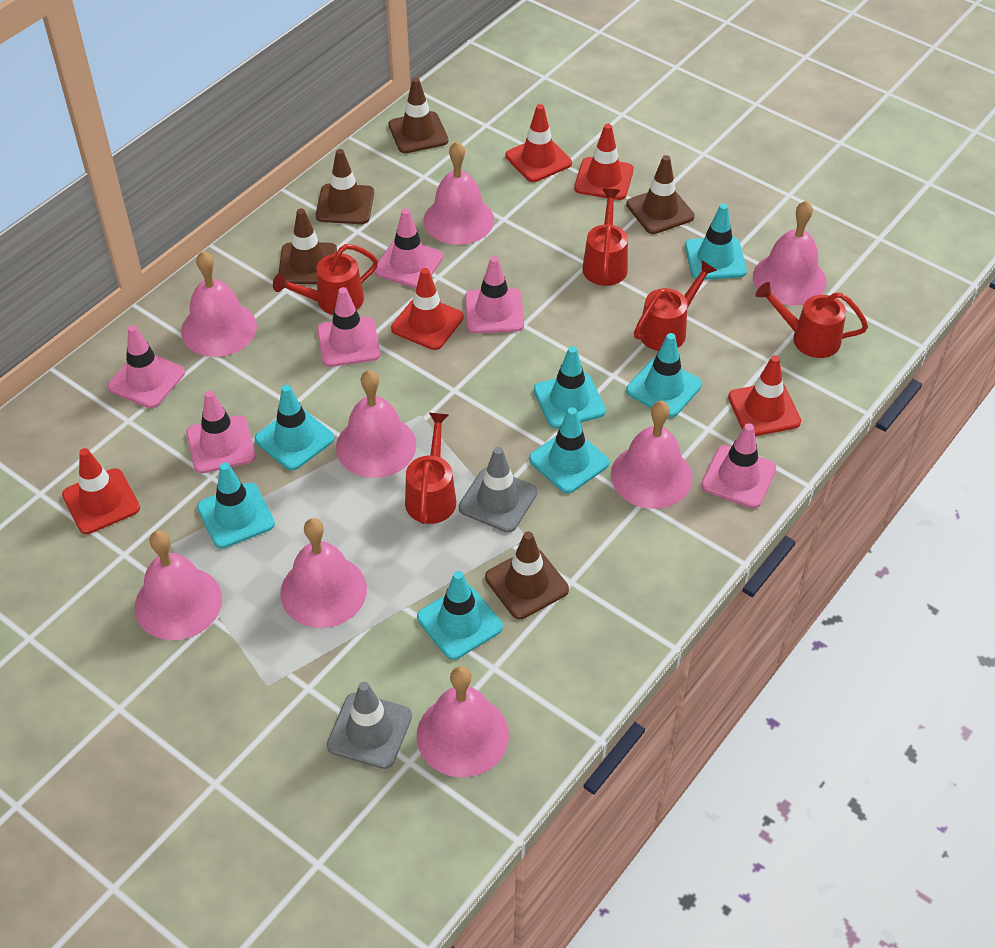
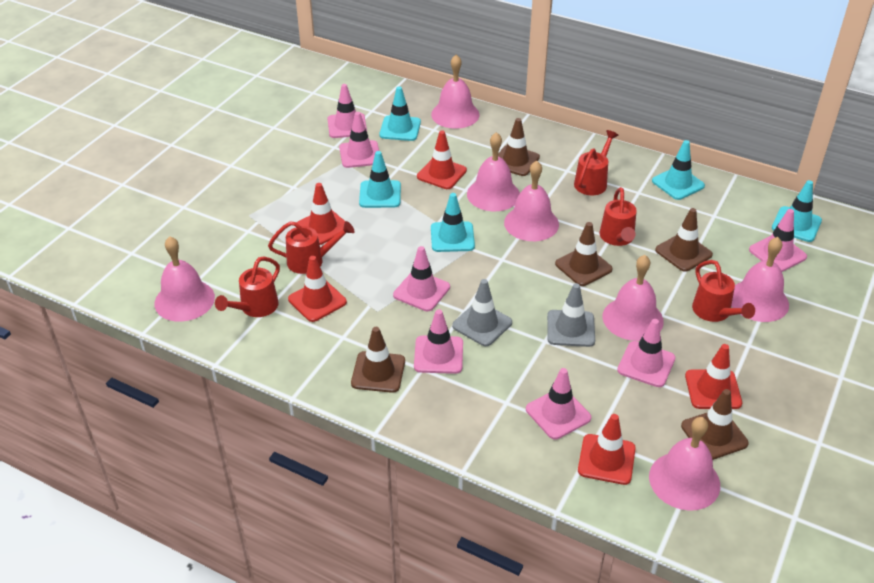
pink bell: 8 -> 7
pink traffic cone: 6 -> 7
turquoise traffic cone: 7 -> 5

